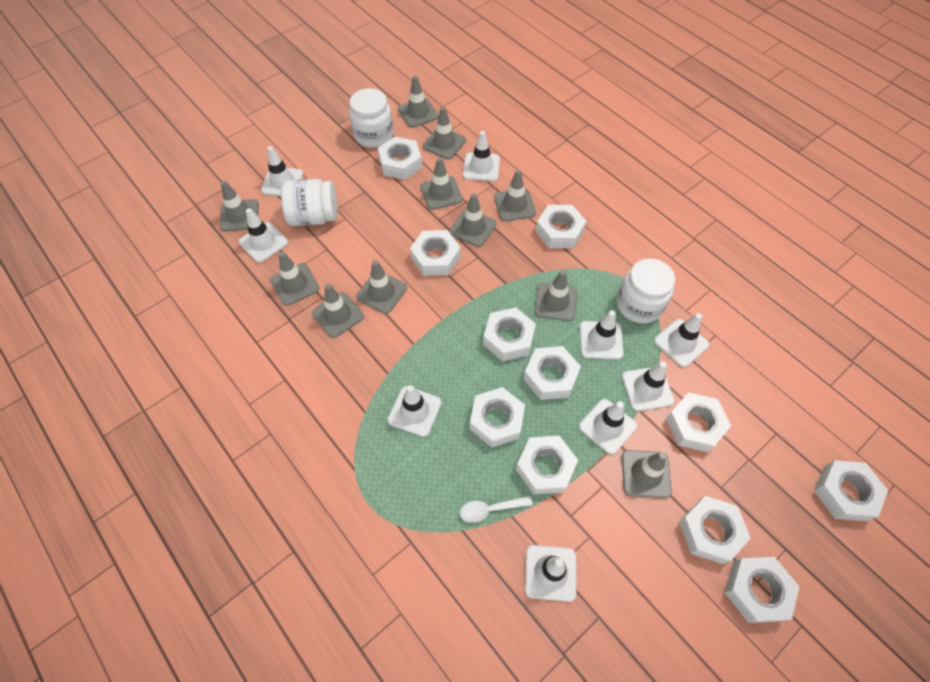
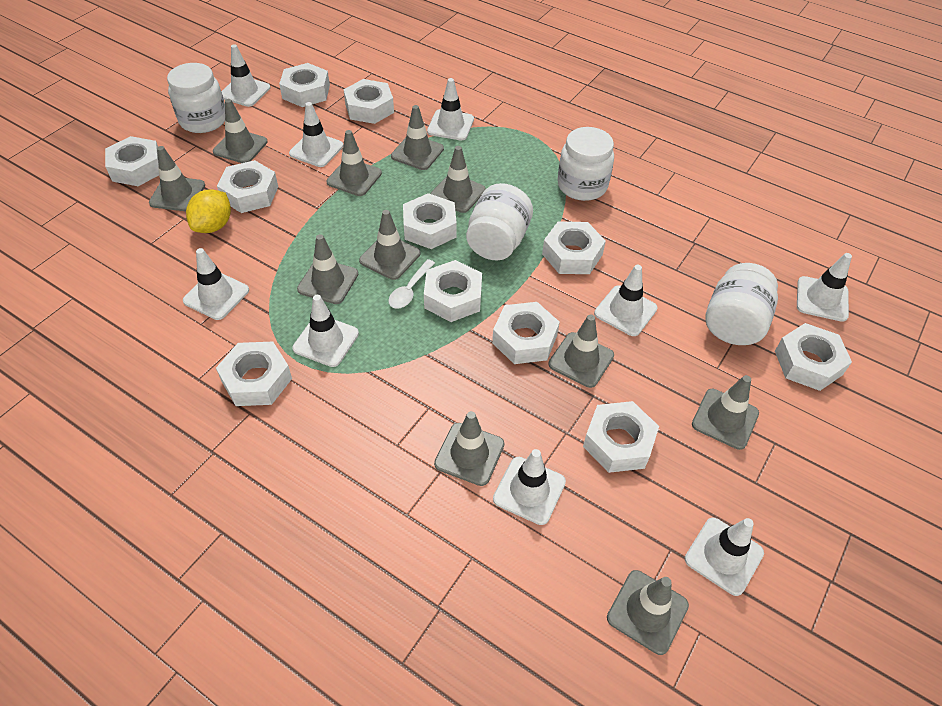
white jar: 3 -> 4
yellow lemon: 0 -> 1

